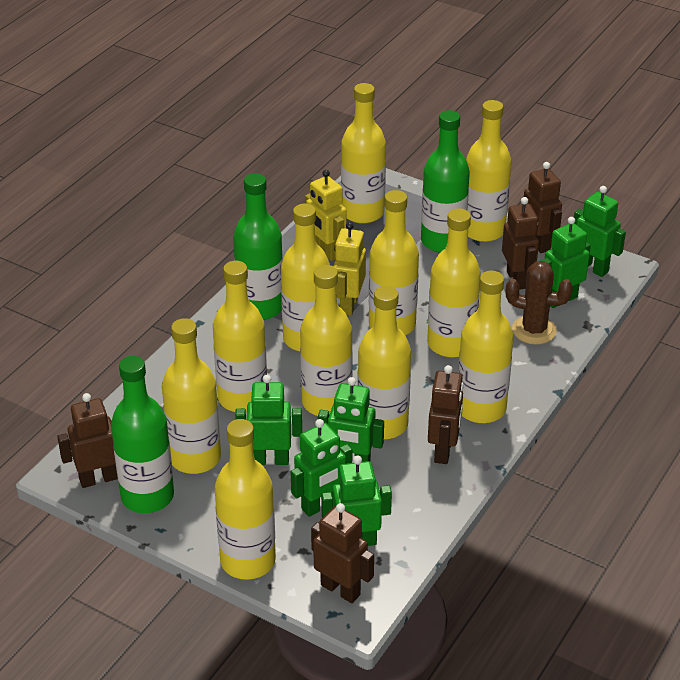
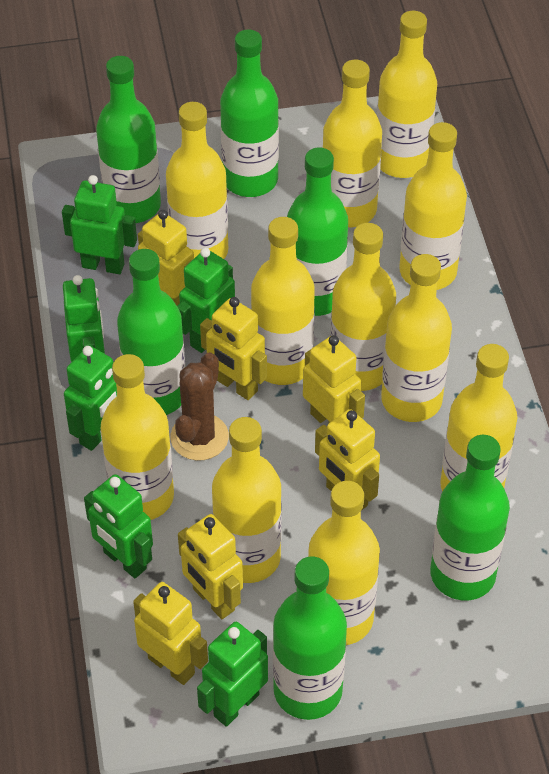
brown robot: 5 -> 0
green bottle: 3 -> 6
yellow robot: 2 -> 6

